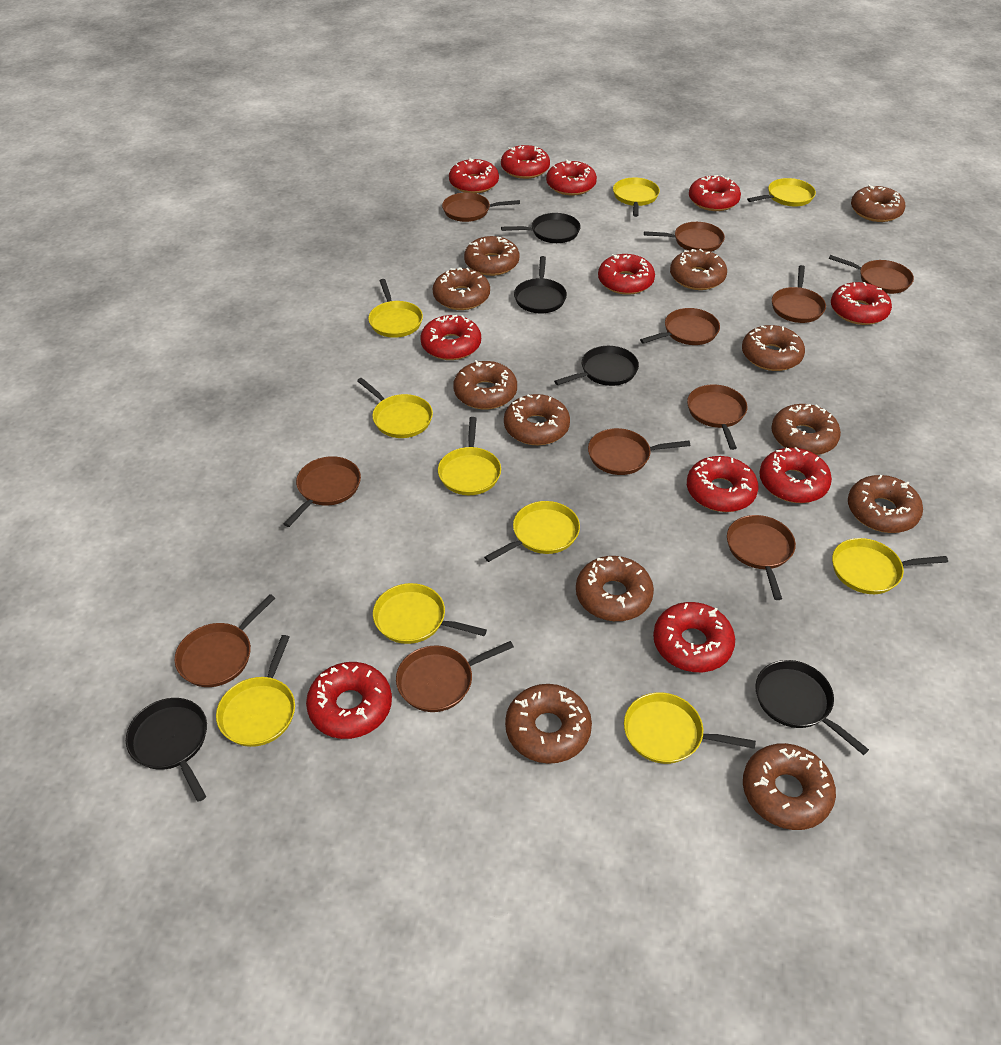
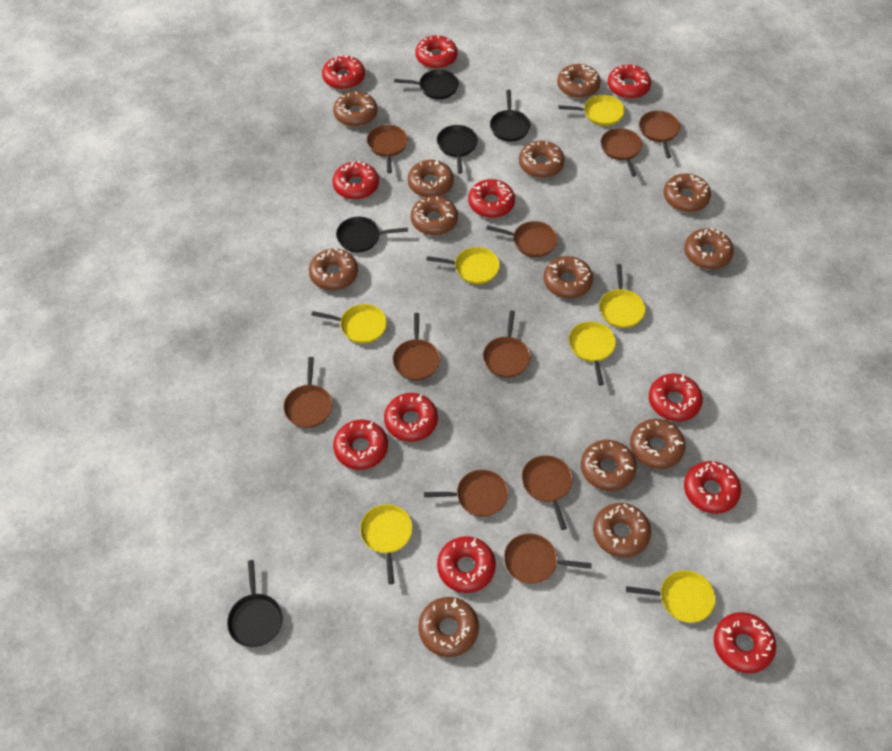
brown donut: 12 -> 13
brown pan: 11 -> 10
yellow pan: 10 -> 7

